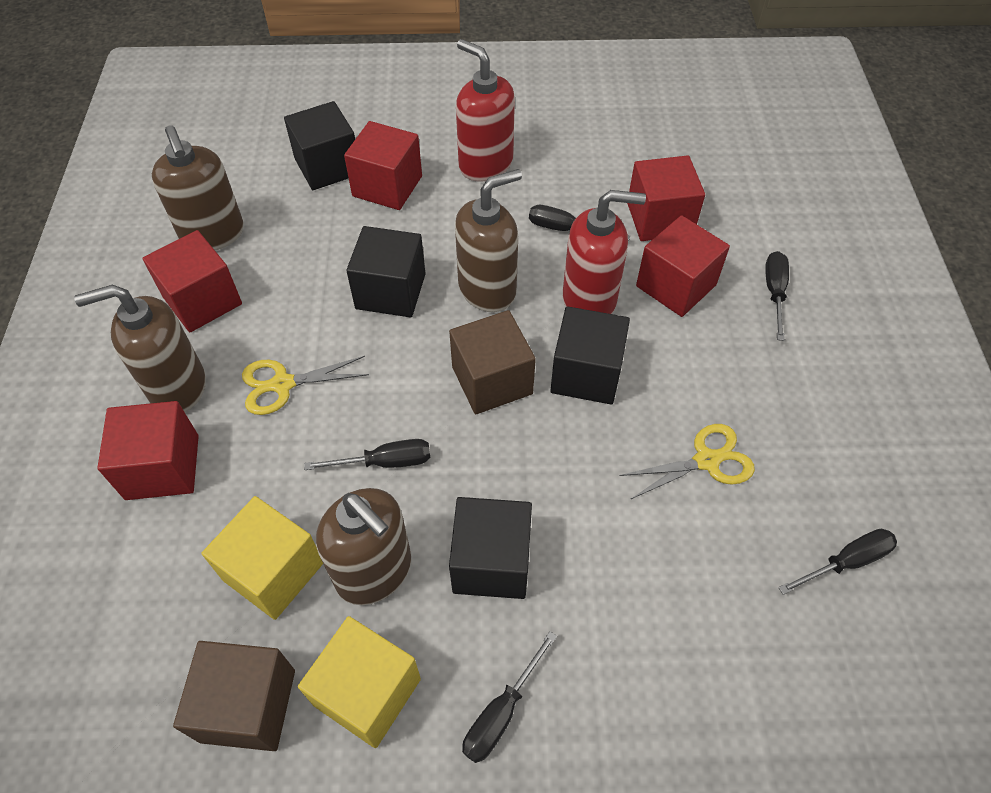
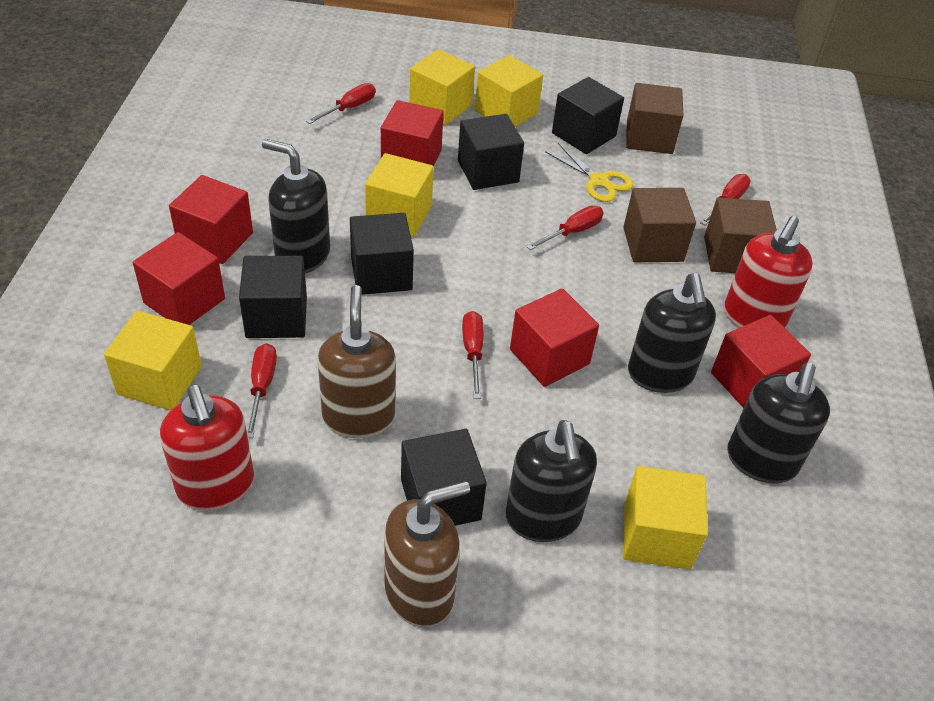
black cube: 4 -> 5
black screwdriver: 5 -> 0
black soap dispenser: 0 -> 4
brown cube: 2 -> 3
brown soap dispenser: 4 -> 2
red screwdriver: 0 -> 5
yellow cube: 2 -> 5
yellow scissors: 2 -> 1

